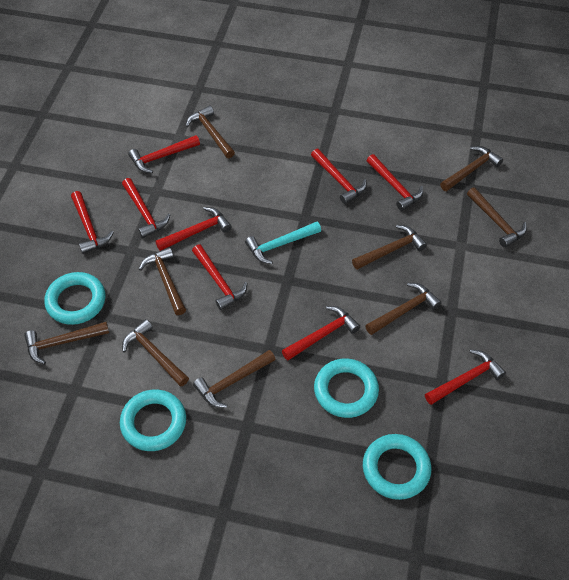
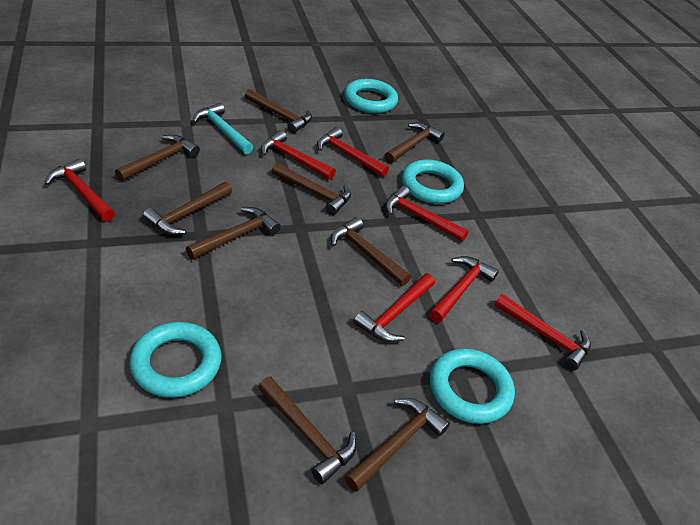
red hammer: 9 -> 7

